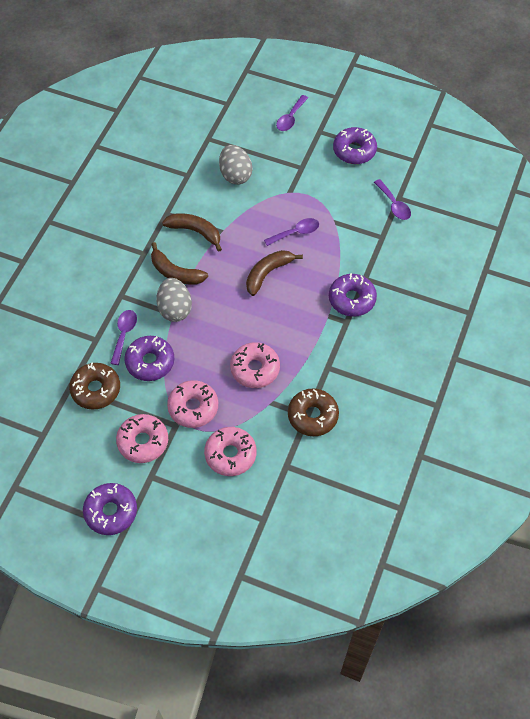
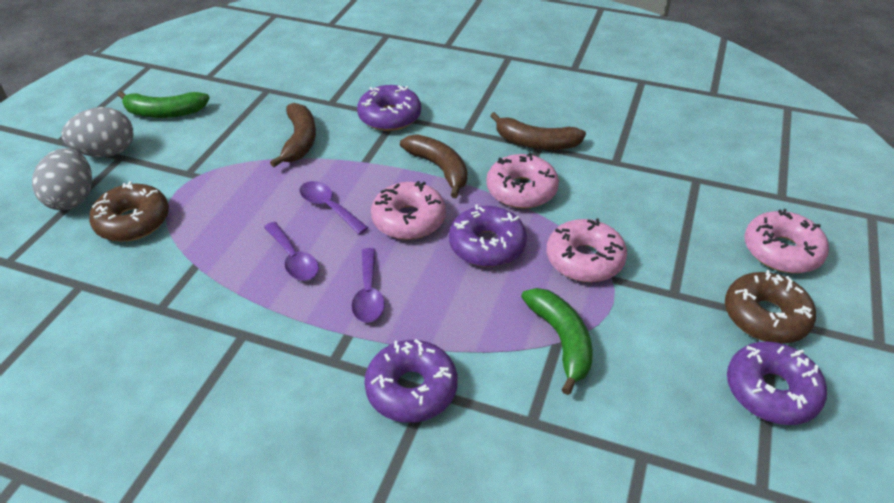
green banana: 0 -> 2
purple spoon: 4 -> 3

